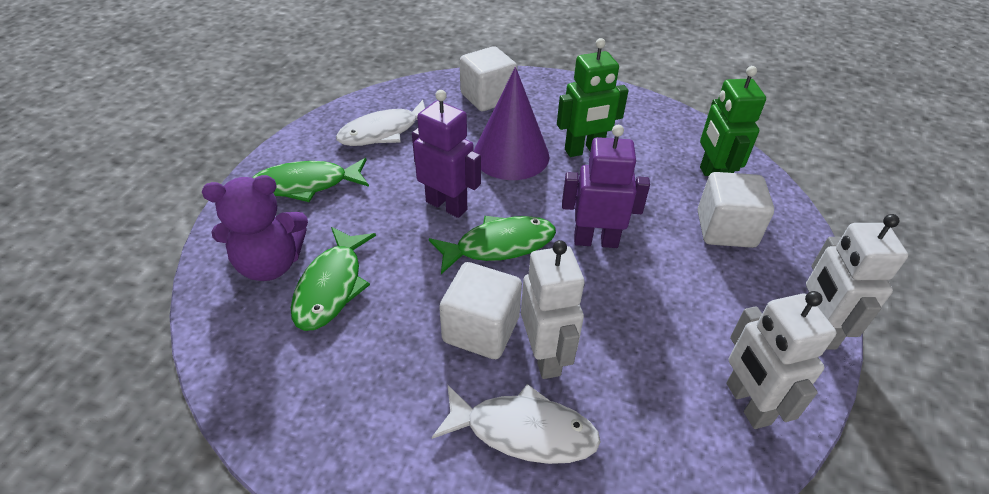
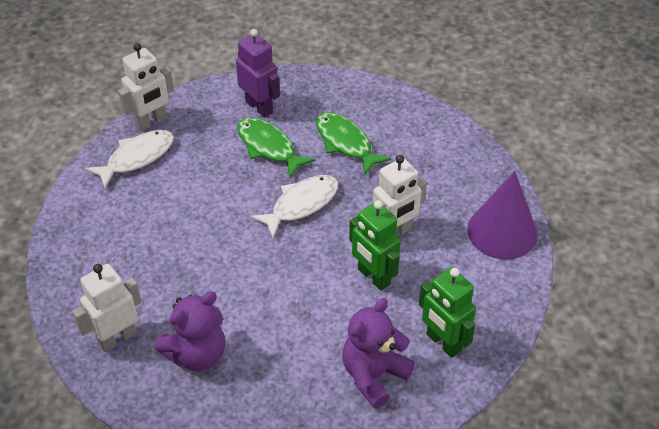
green fish: 3 -> 2
purple robot: 2 -> 1
purple teddy bear: 1 -> 2
white cube: 3 -> 0

